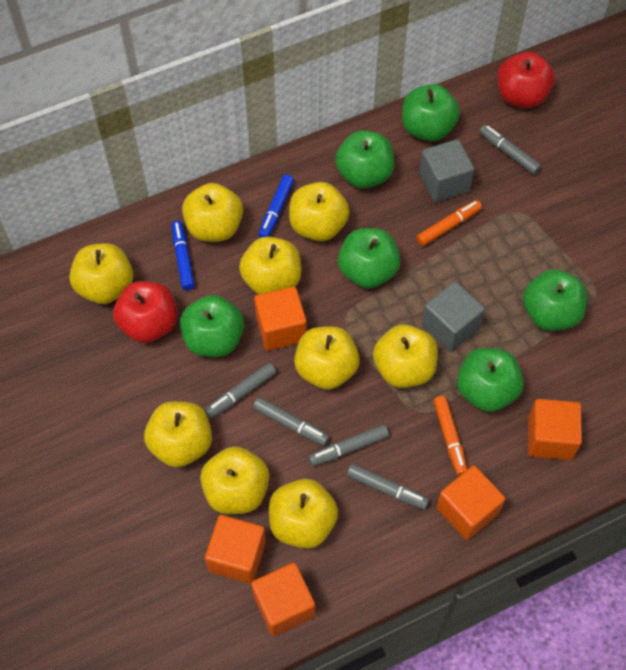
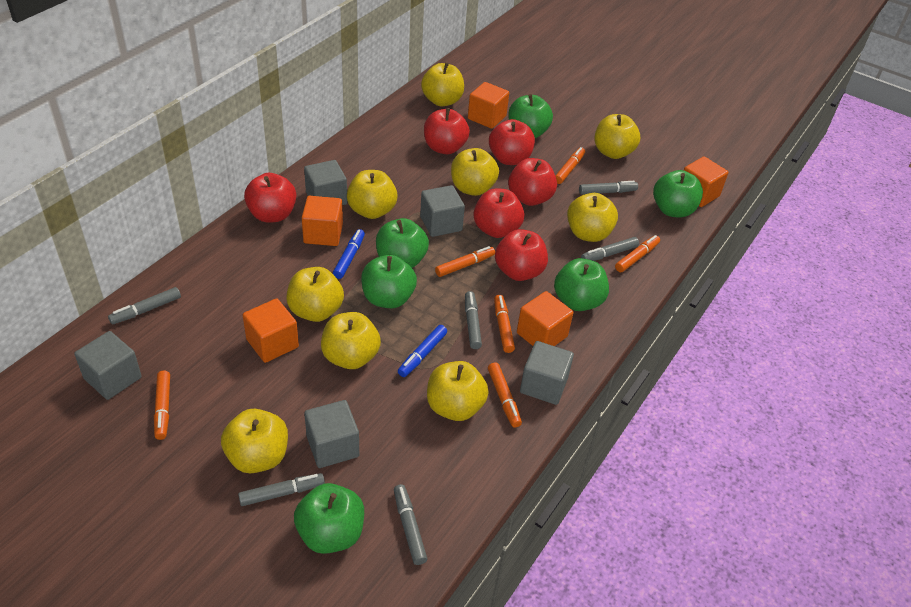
grey cube: 2 -> 5
grey marker: 5 -> 6
orange marker: 2 -> 6
red apple: 2 -> 6

